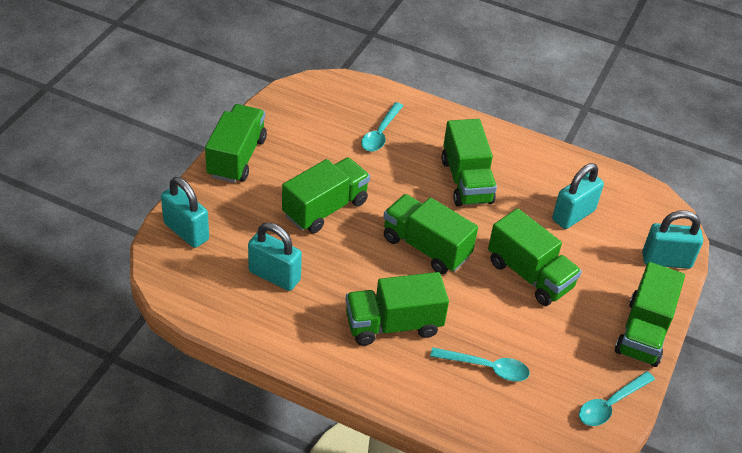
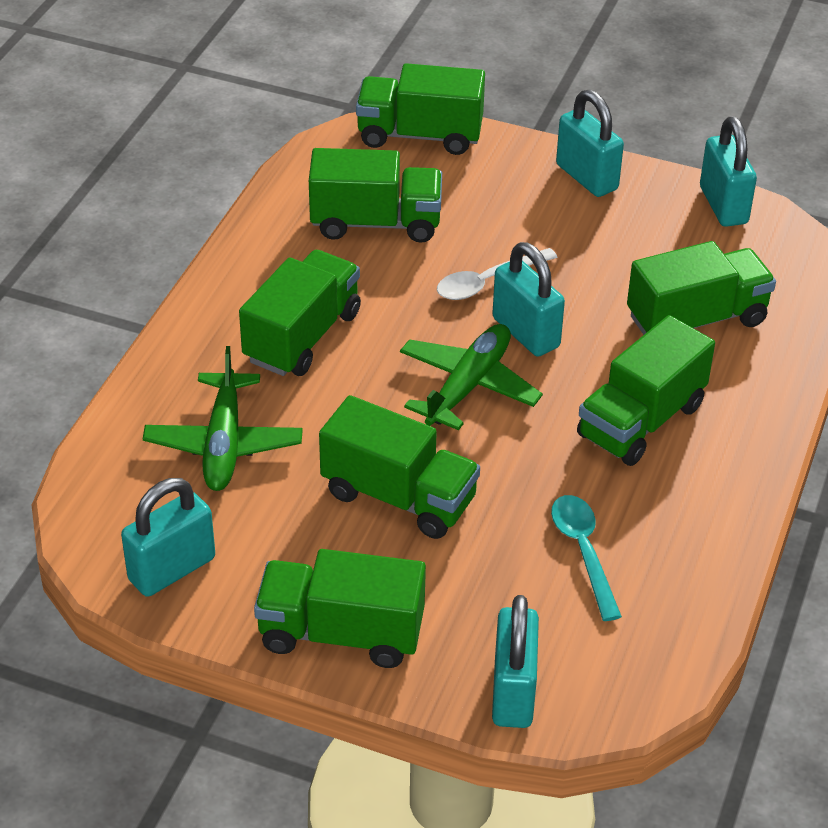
green plane: 0 -> 2
turquoise padlock: 4 -> 5
turquoise spoon: 3 -> 1
white spoon: 0 -> 1

